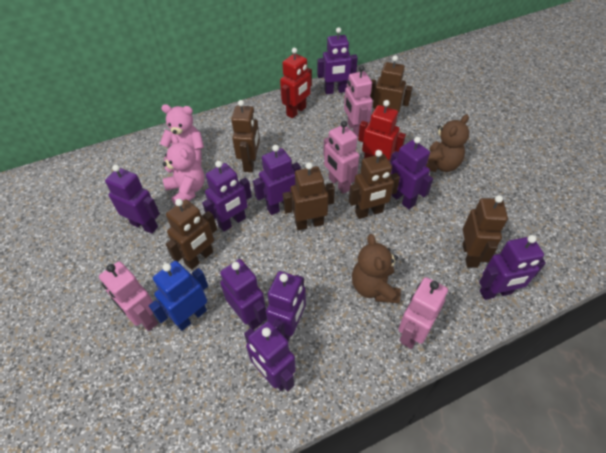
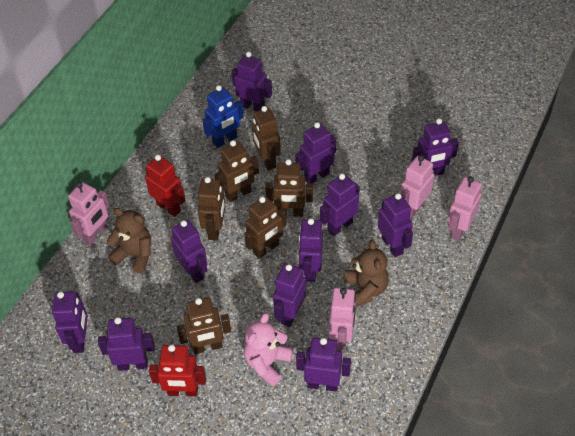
pink teddy bear: 2 -> 1
purple robot: 9 -> 11

